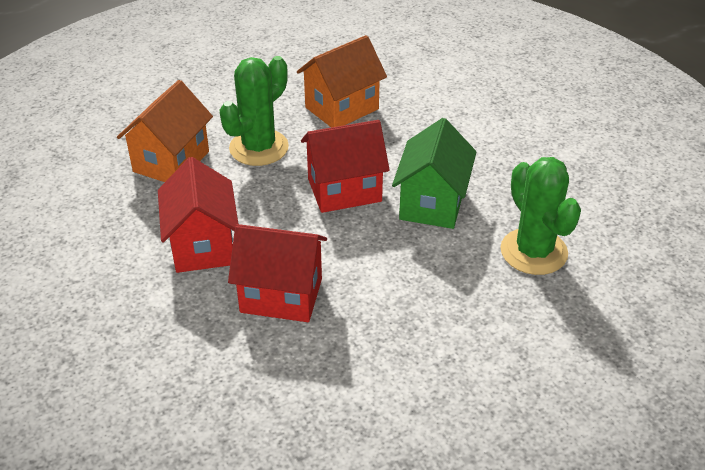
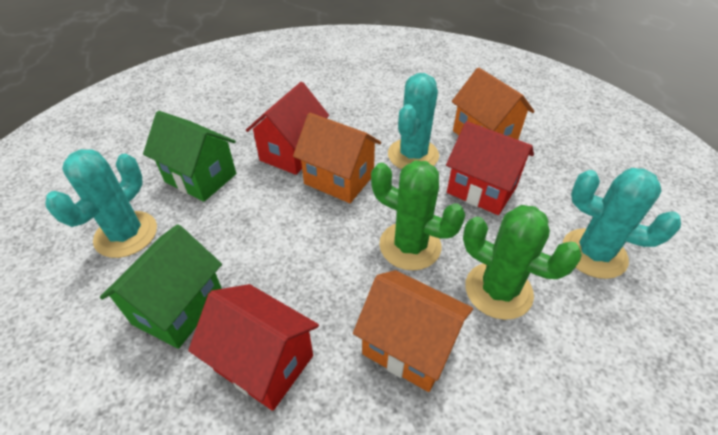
green house: 1 -> 2
orange house: 2 -> 3
turquoise cactus: 0 -> 3

